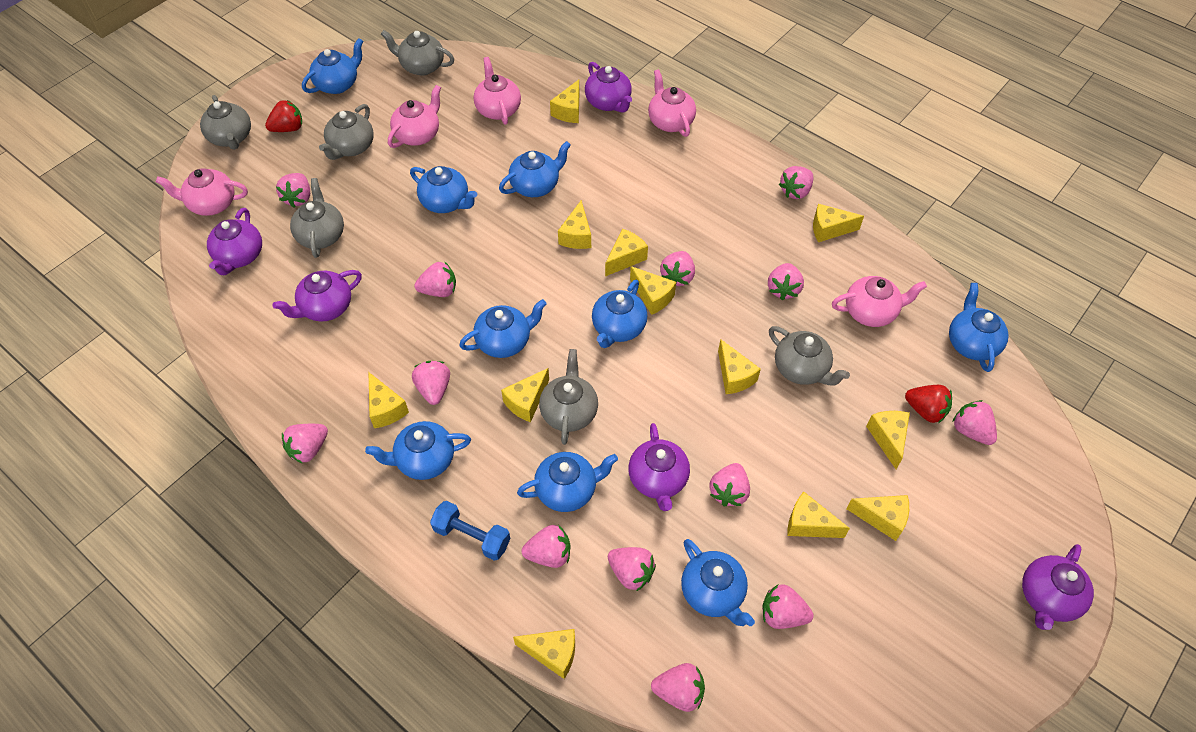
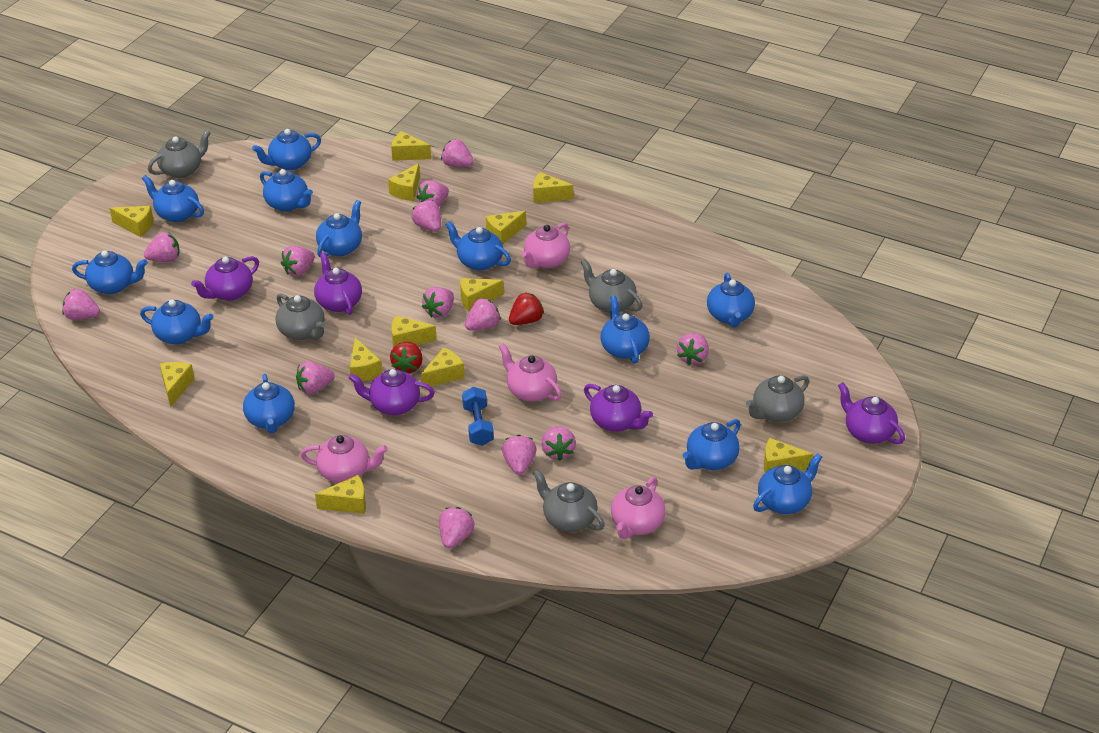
blue teapot: 9 -> 12
grey teapot: 6 -> 5
pink teapot: 5 -> 4

